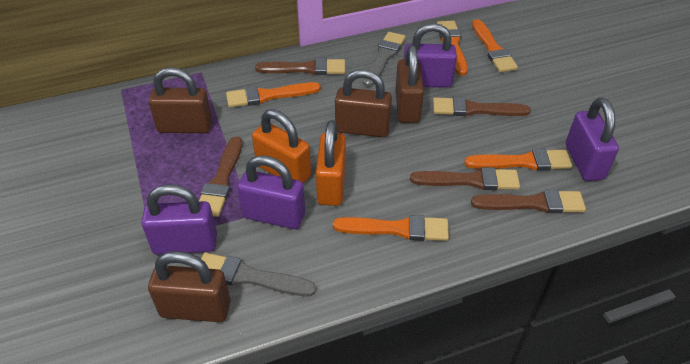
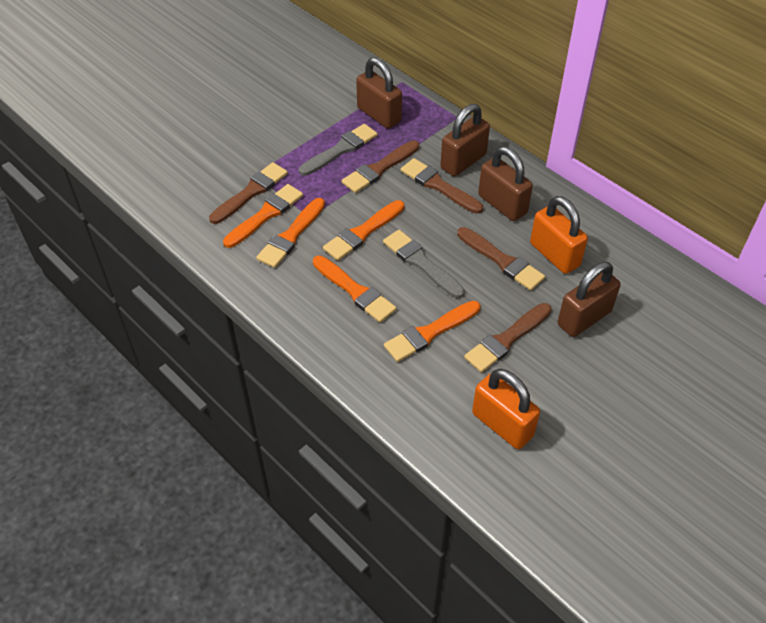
purple padlock: 4 -> 0

